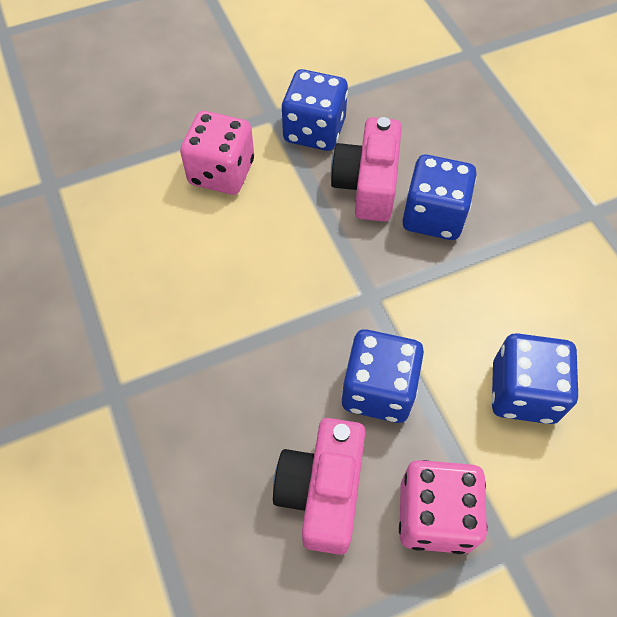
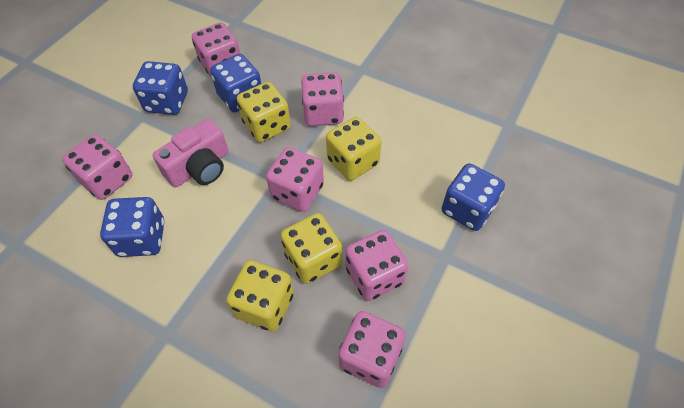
pink camera: 2 -> 1
pink dice: 2 -> 6
yellow dice: 0 -> 4

